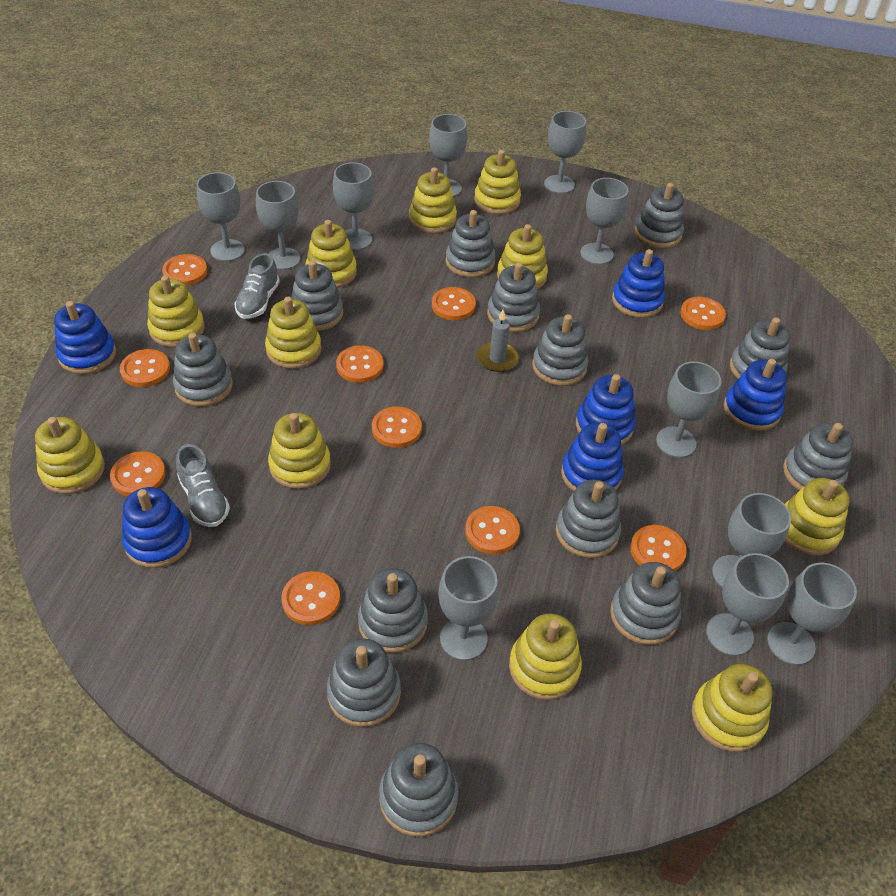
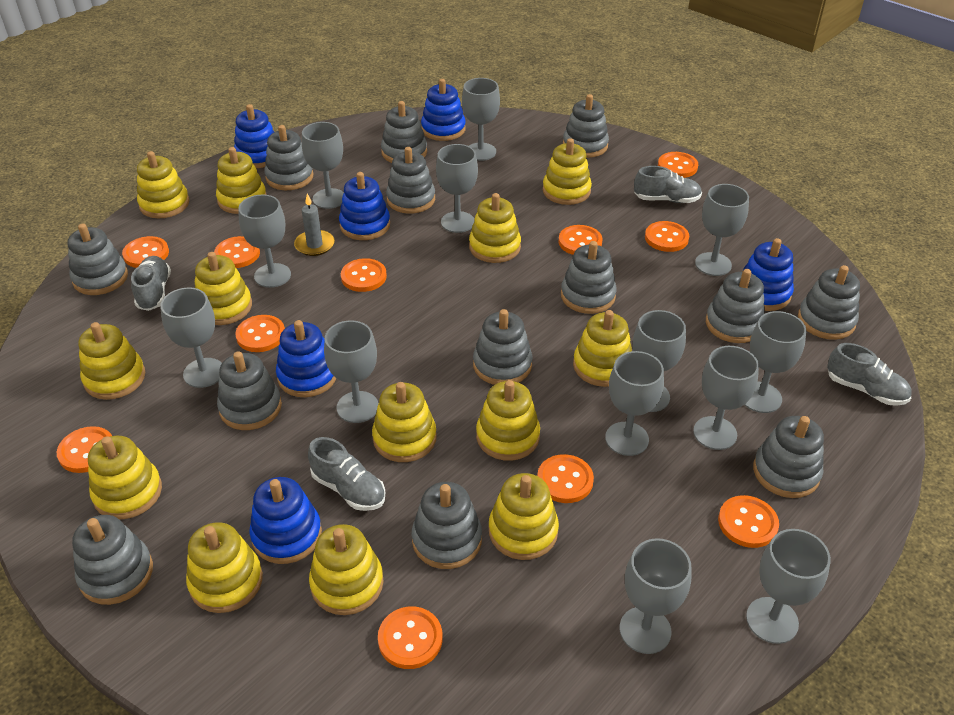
grey goblet: 11 -> 13
grey shoe: 2 -> 4
orange button: 10 -> 11
yellow stacking toy: 11 -> 13

